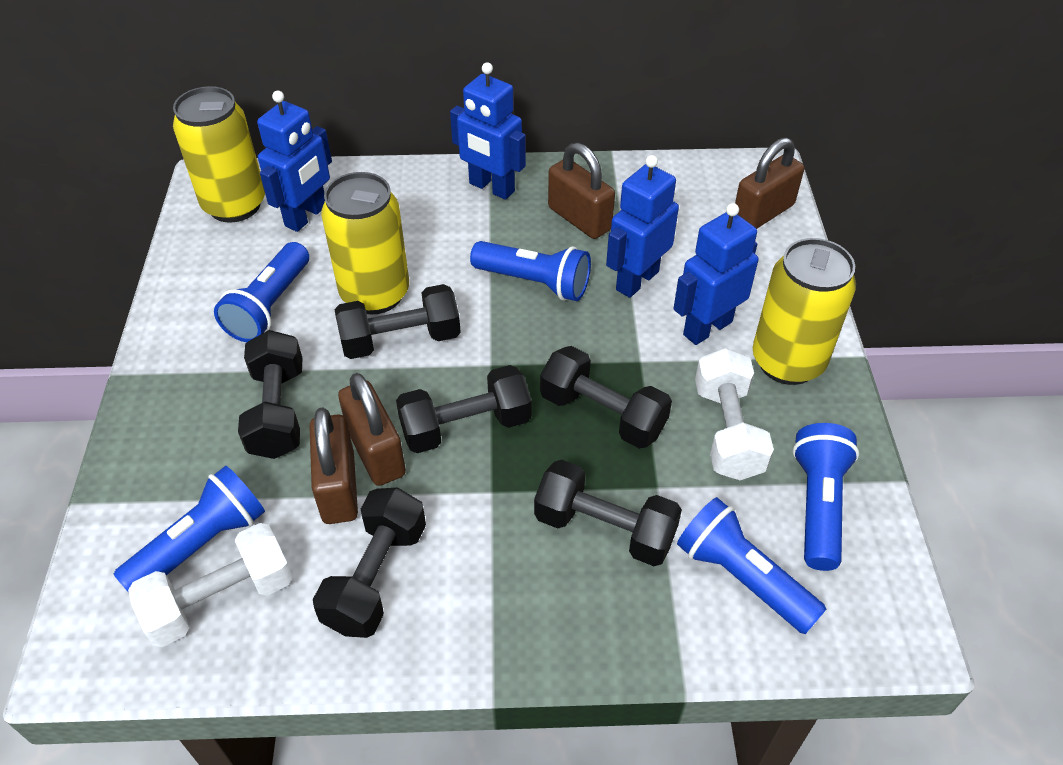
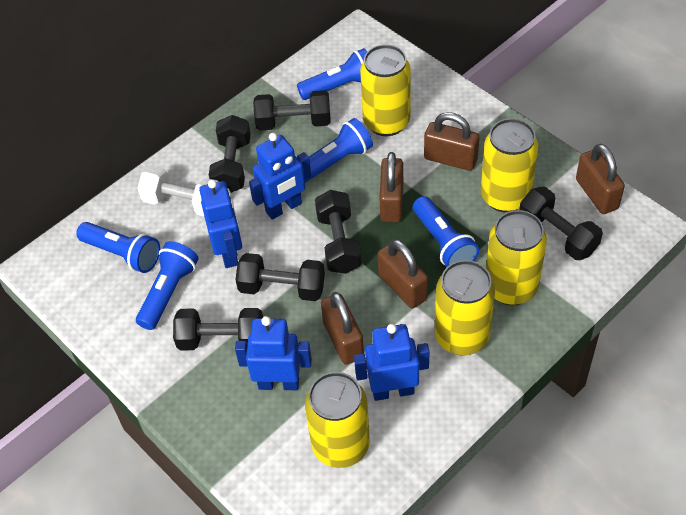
brown padlock: 4 -> 5
white dumbbell: 2 -> 1
yellow can: 3 -> 5

